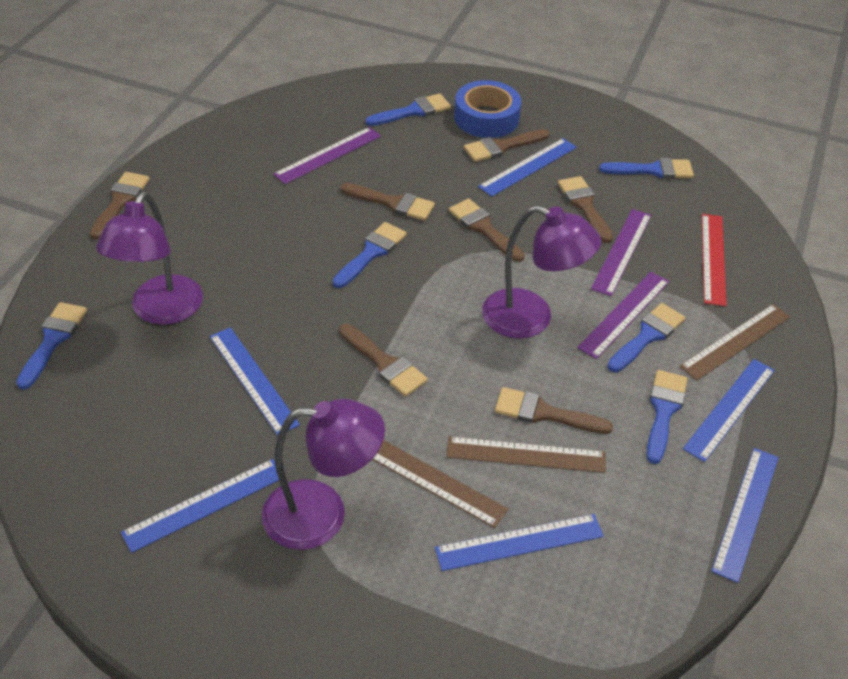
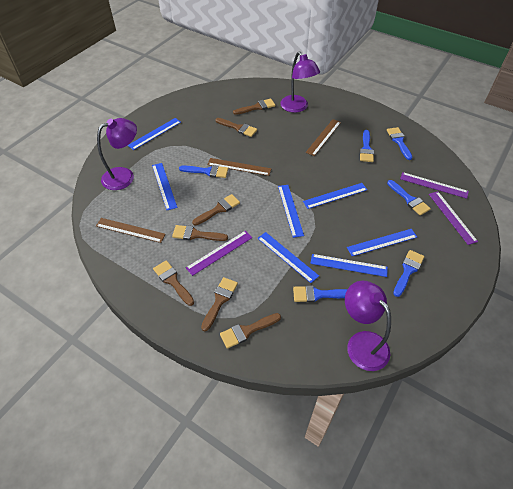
blue ruler: 6 -> 7
blue tape: 1 -> 0
red ruler: 1 -> 0

